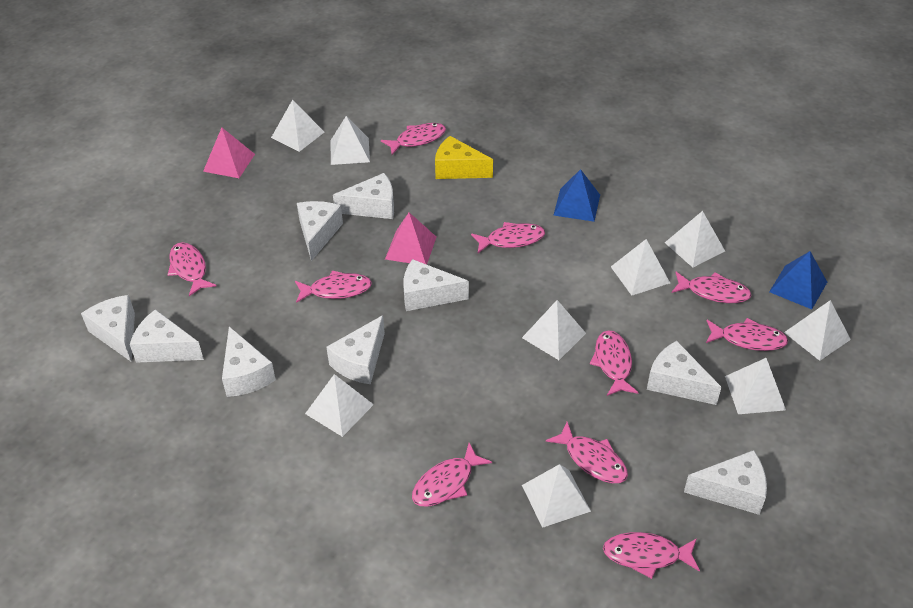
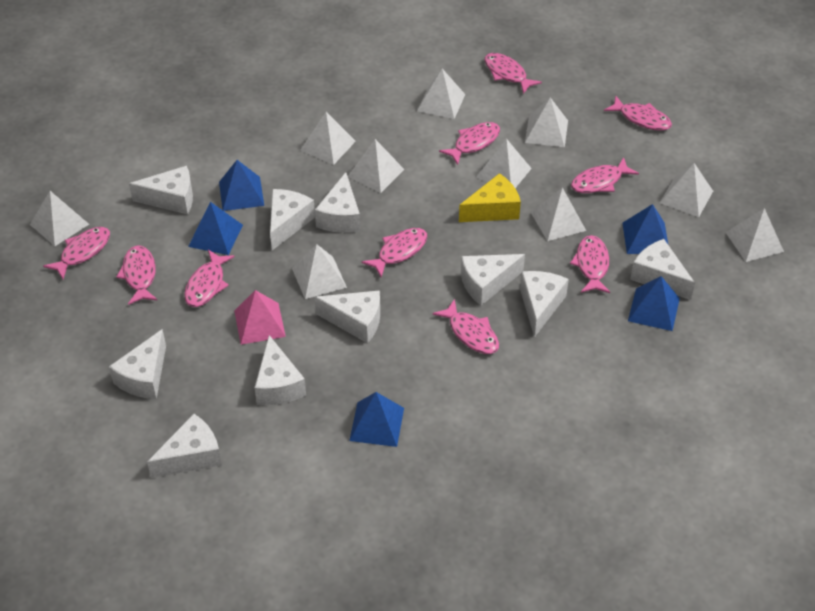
blue pyramid: 2 -> 5
pink pyramid: 2 -> 1
white cheese: 9 -> 10
white pyramid: 9 -> 10

